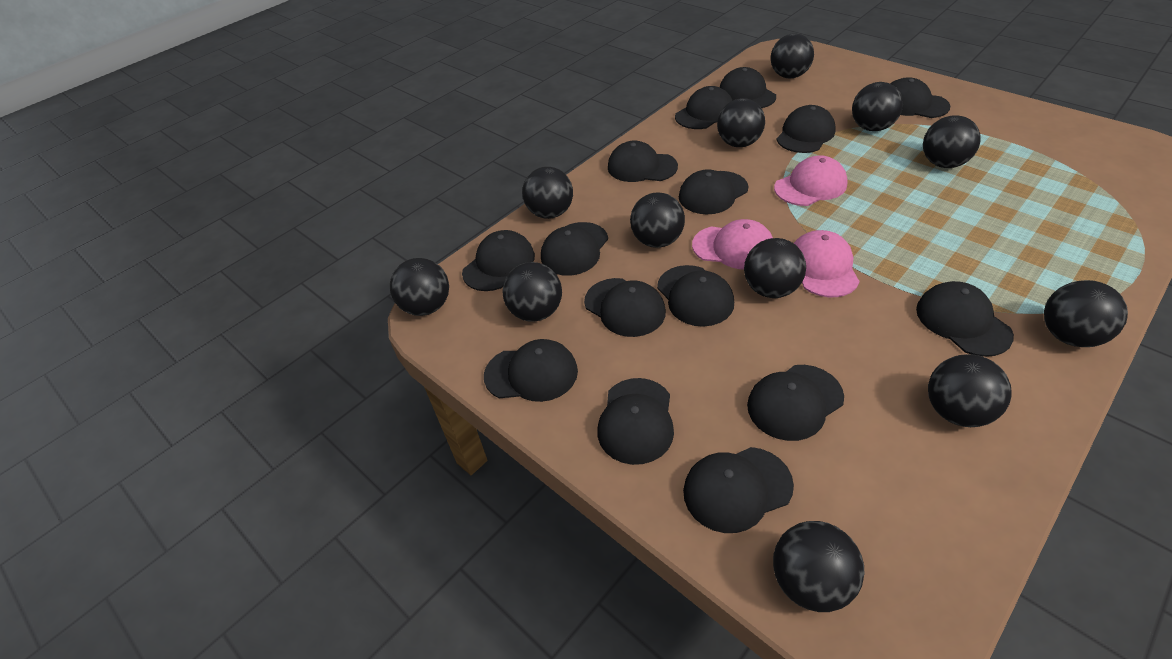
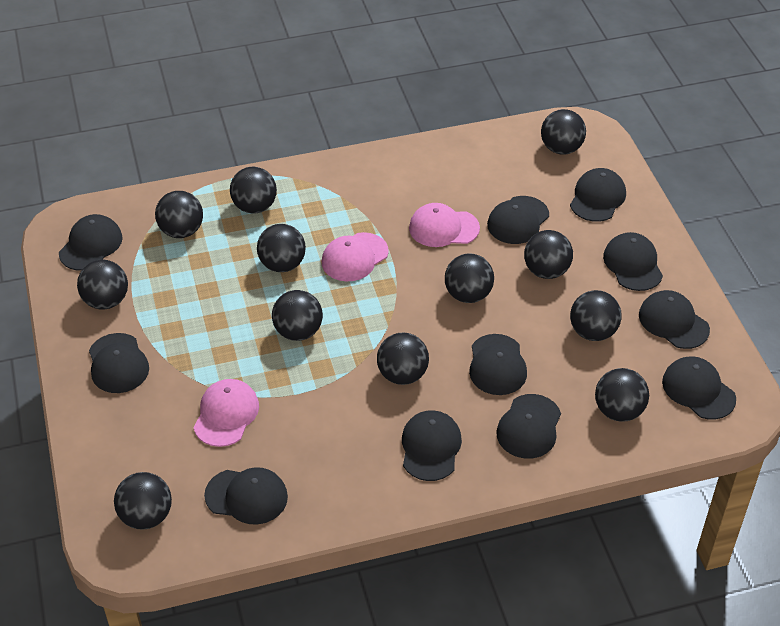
black cap: 15 -> 11

